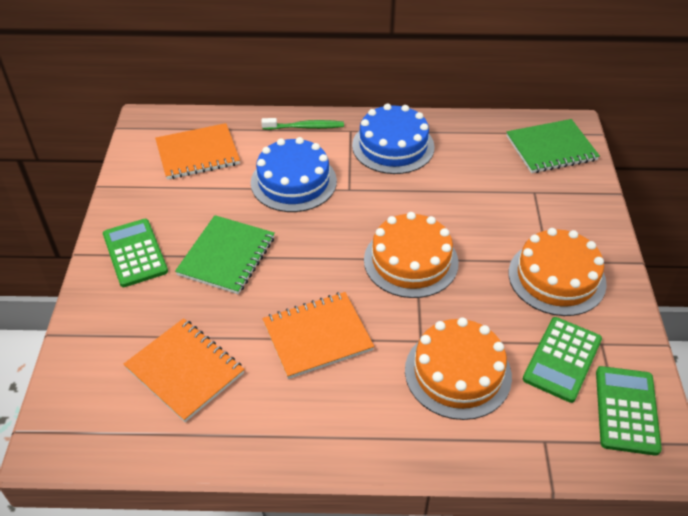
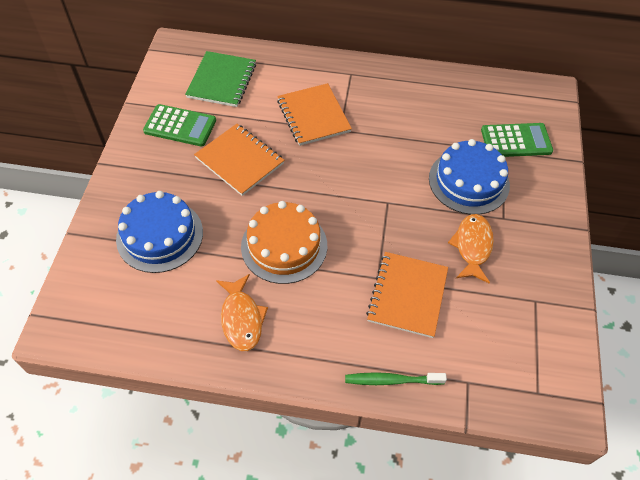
green calculator: 3 -> 2
green notebook: 2 -> 1
orange cake: 3 -> 1
orange fish: 0 -> 2

